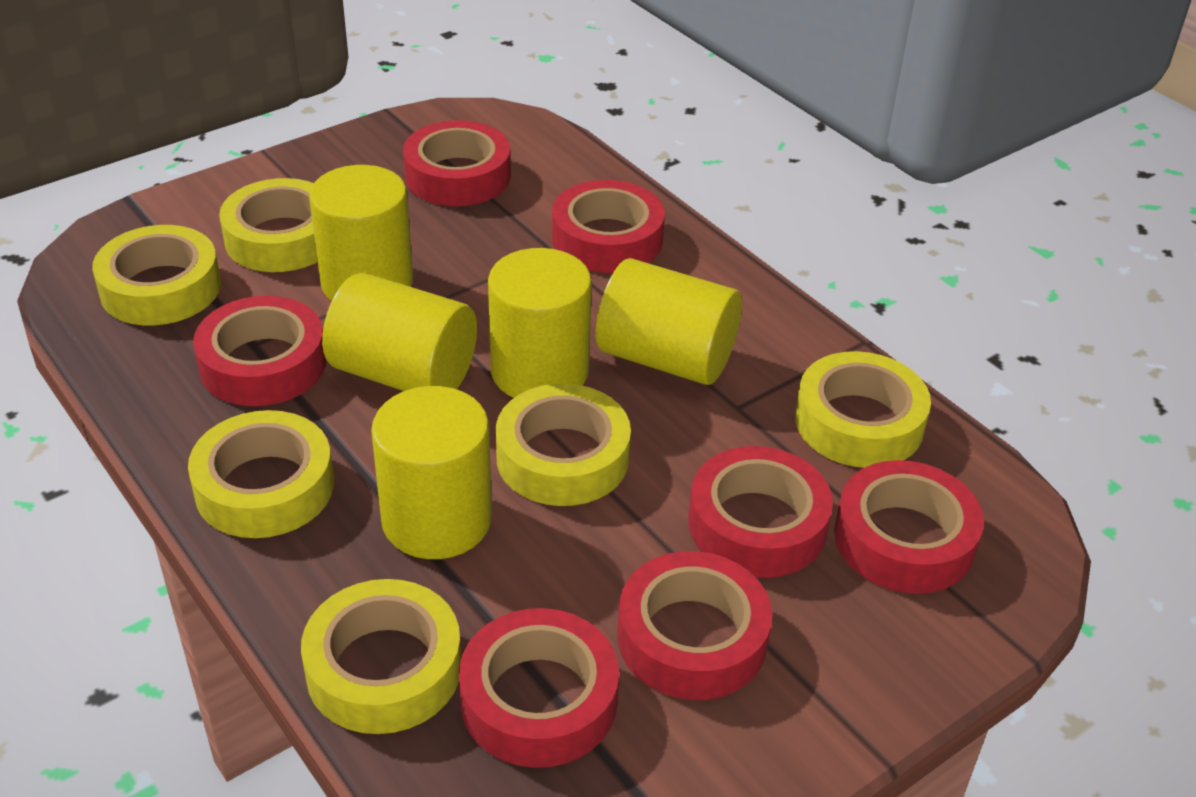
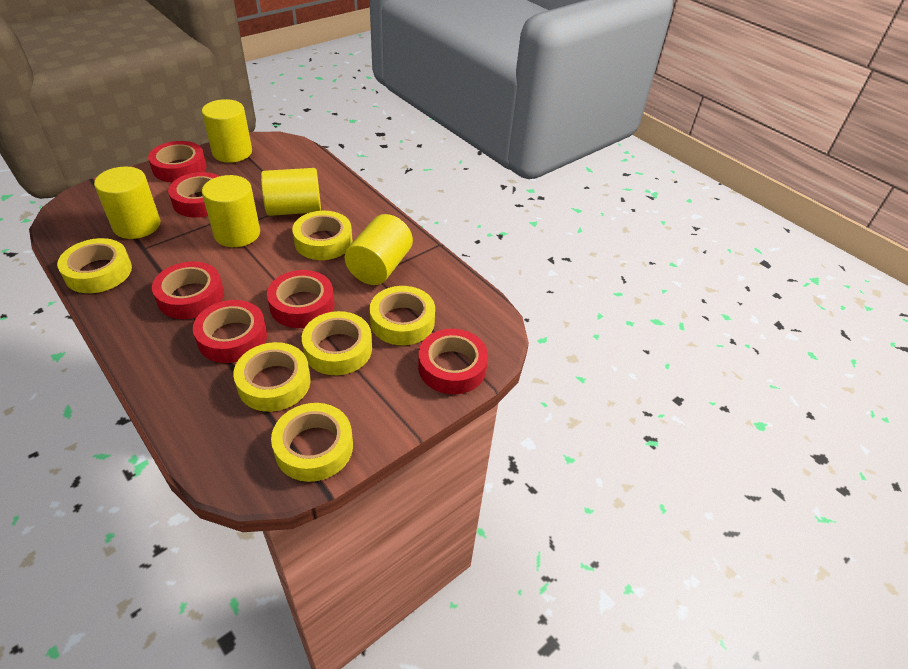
red tape: 7 -> 6

